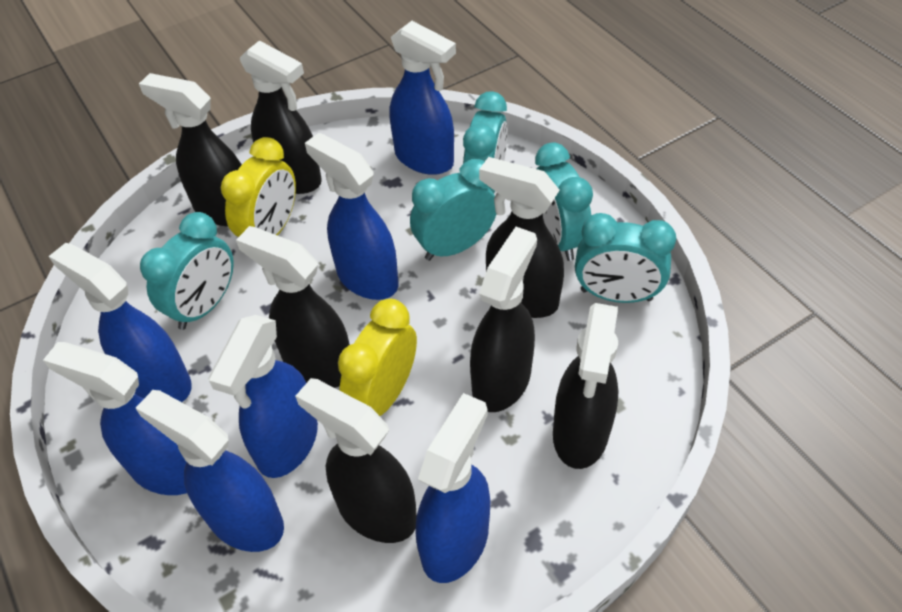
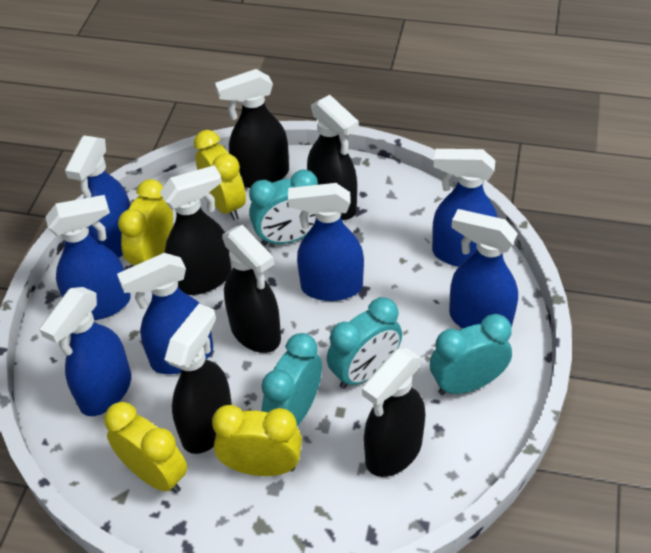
black spray bottle: 7 -> 6
turquoise clock: 5 -> 4
yellow clock: 2 -> 4

